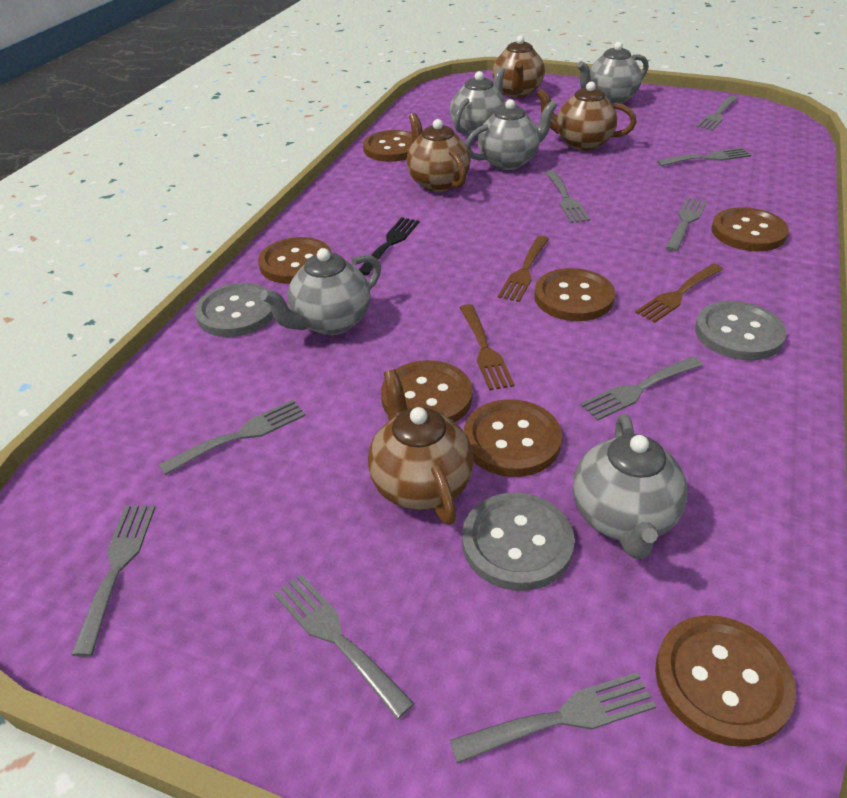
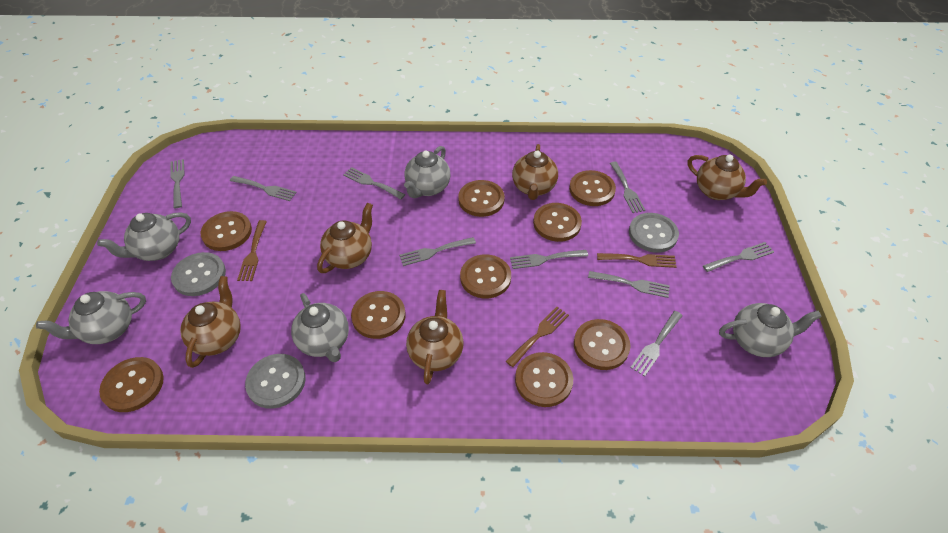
black fork: 1 -> 0
brown button: 7 -> 9
brown teapot: 4 -> 5

